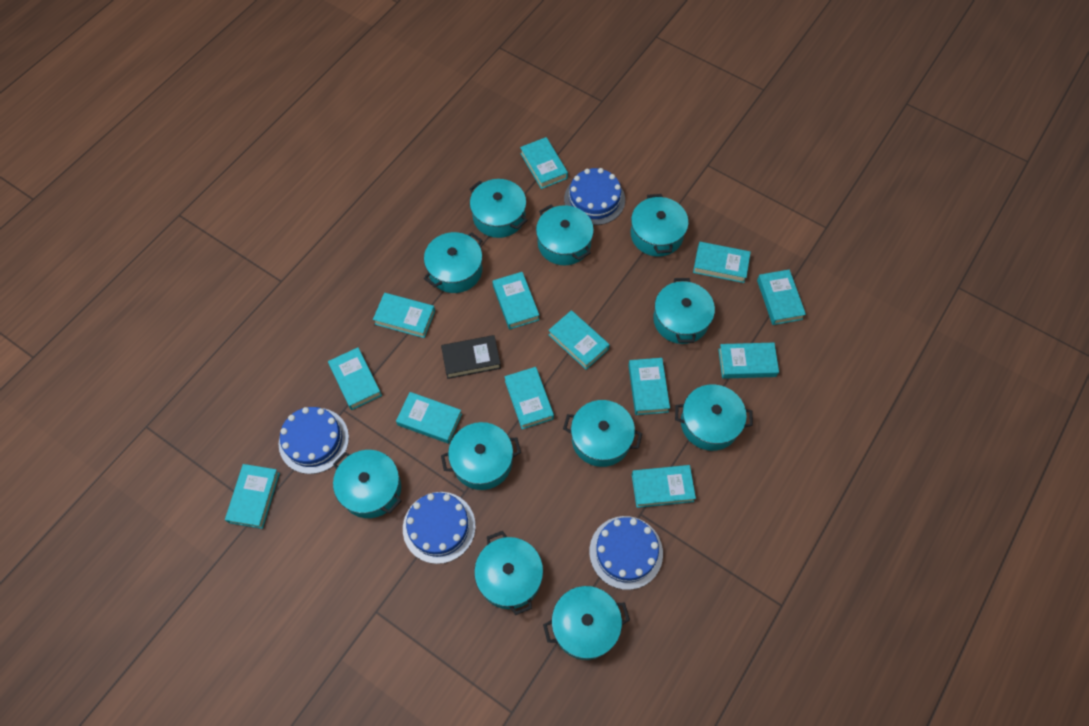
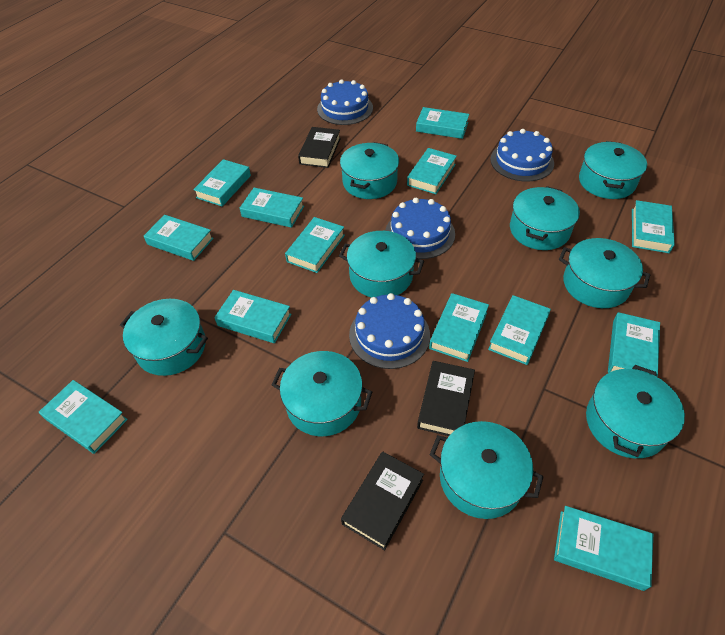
black book: 1 -> 3
turquoise pot: 11 -> 9

